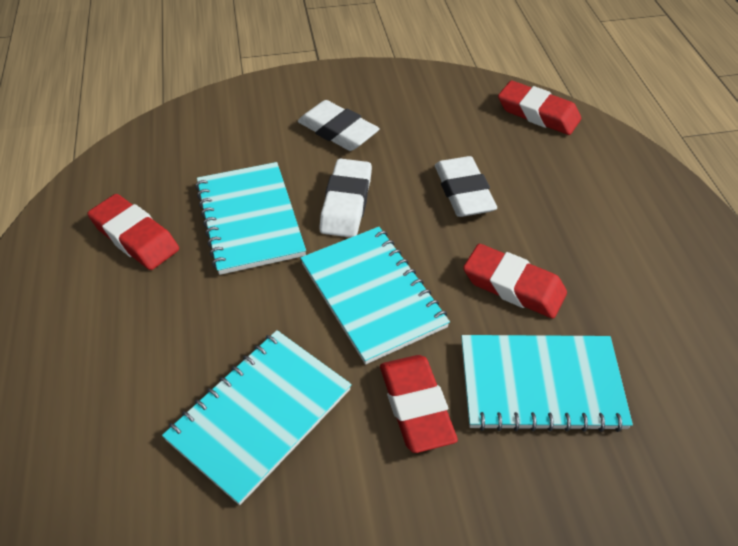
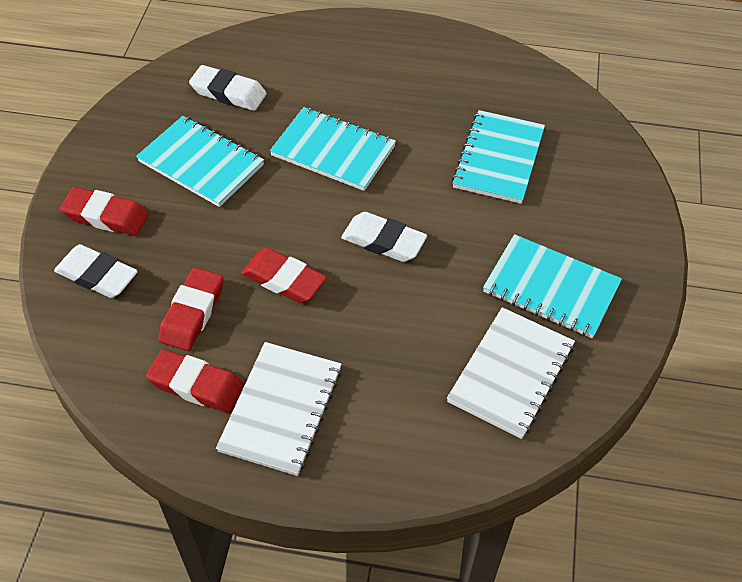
white notebook: 0 -> 2

